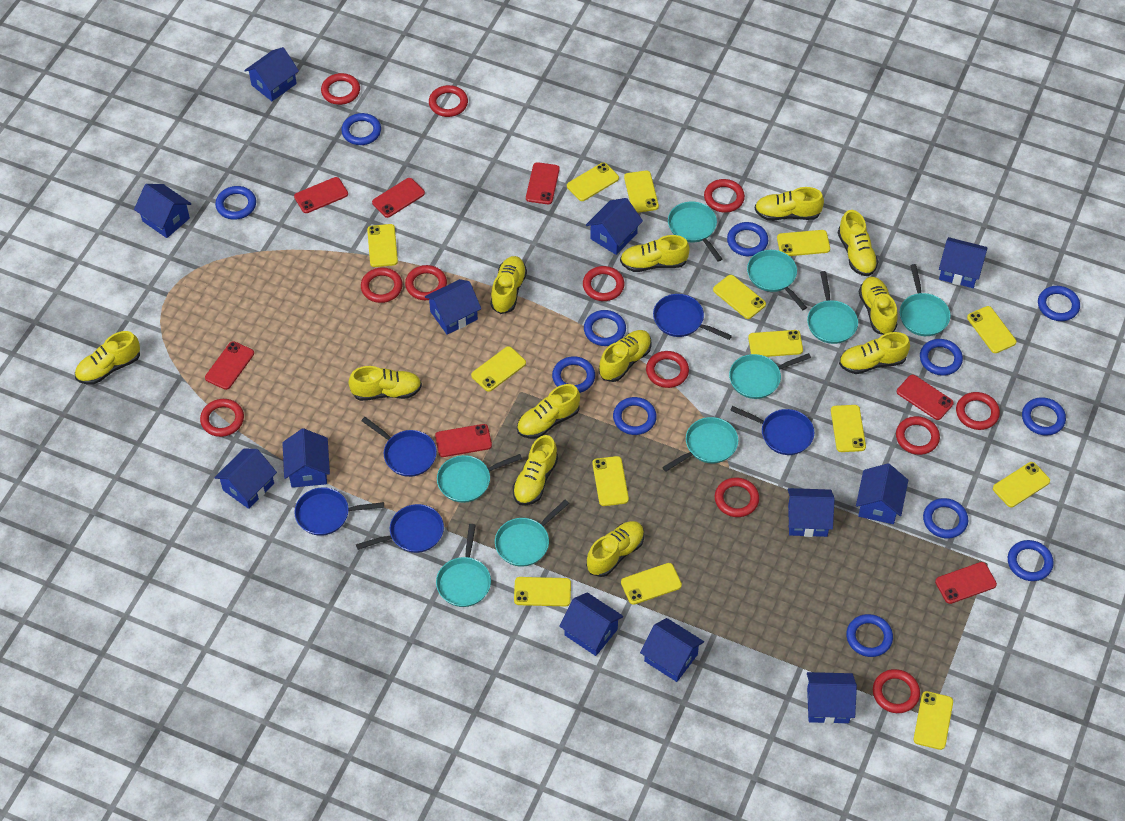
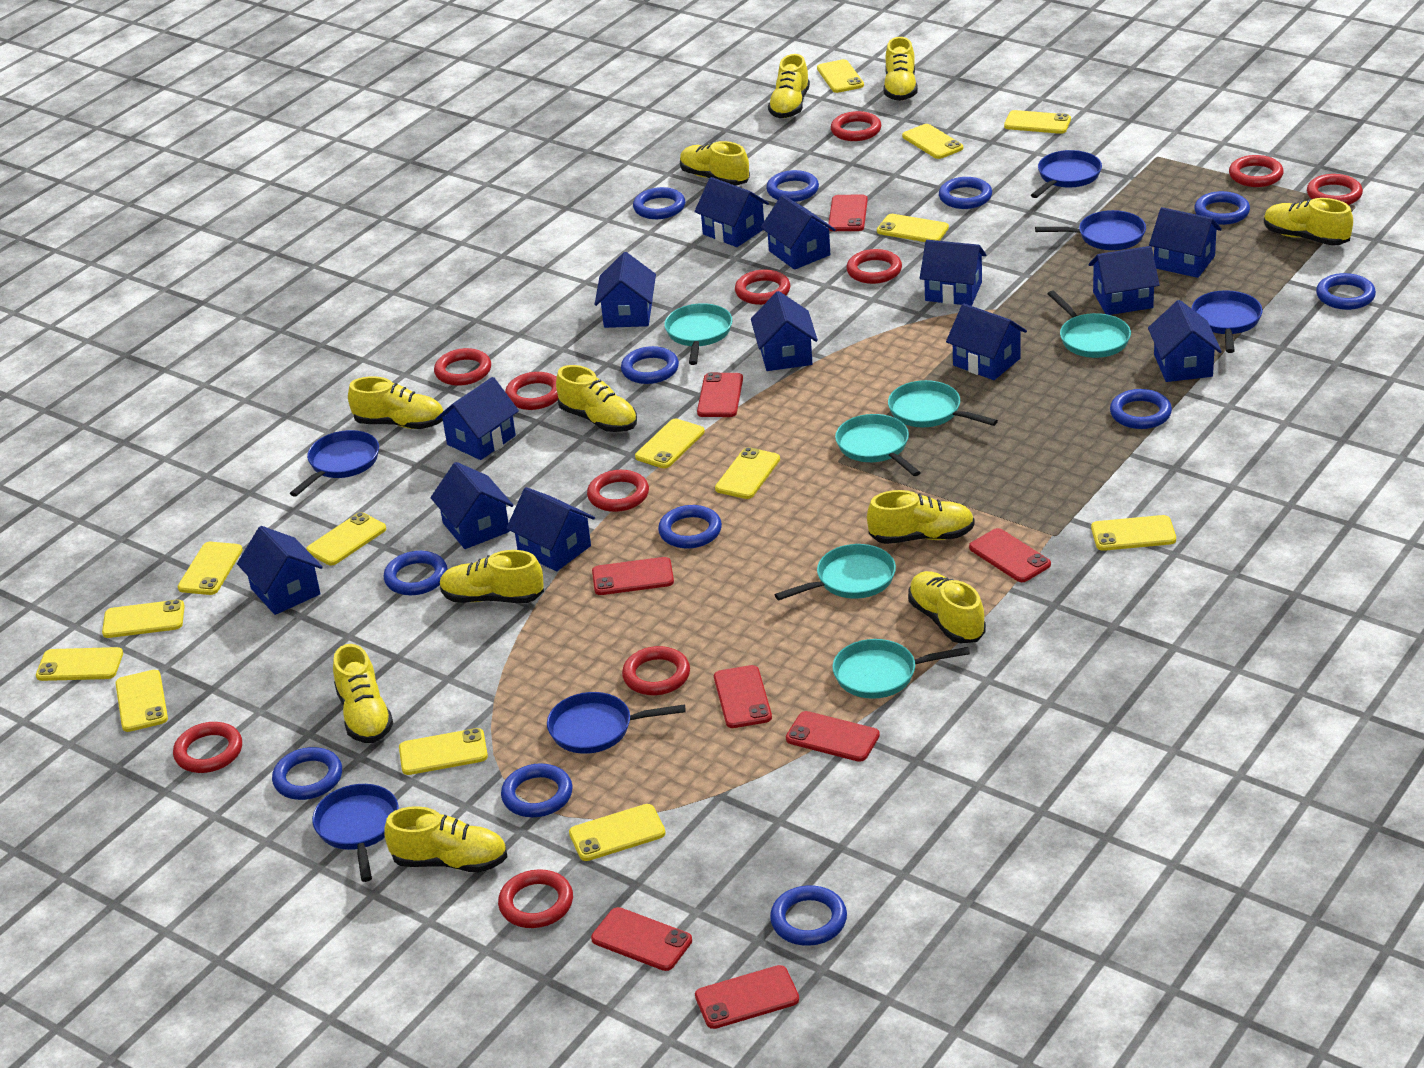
blue house: 12 -> 13
blue pan: 5 -> 6
red phone: 7 -> 8
red ring: 12 -> 11
turquoise pan: 9 -> 6
yellow shoe: 12 -> 11

